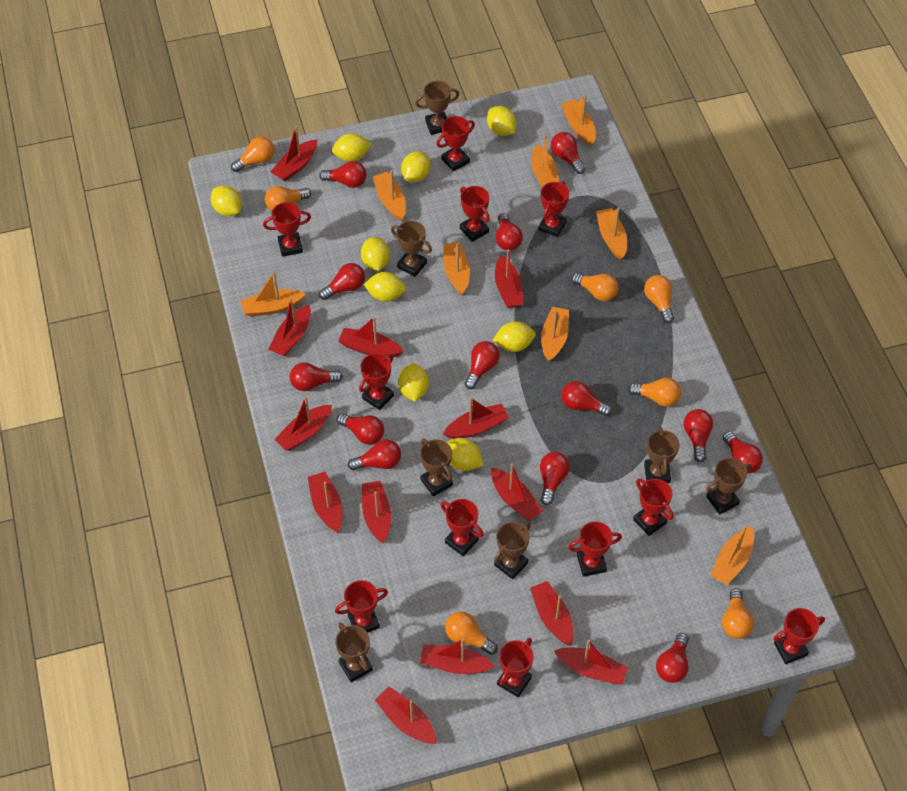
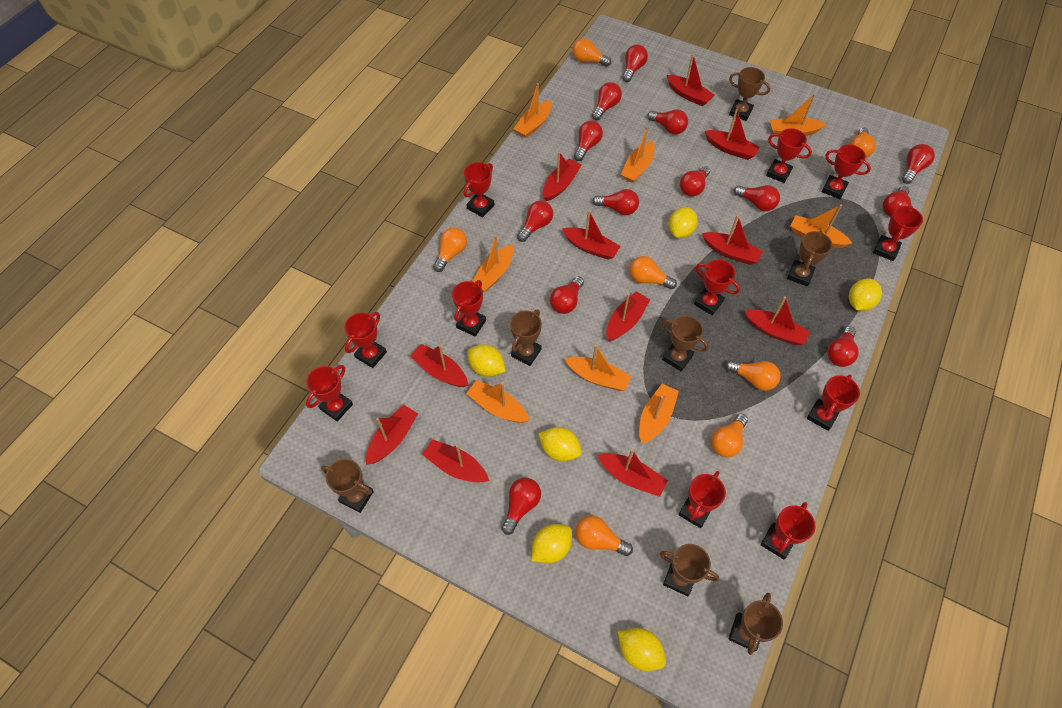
red boat: 13 -> 11
yellow lemon: 9 -> 6

